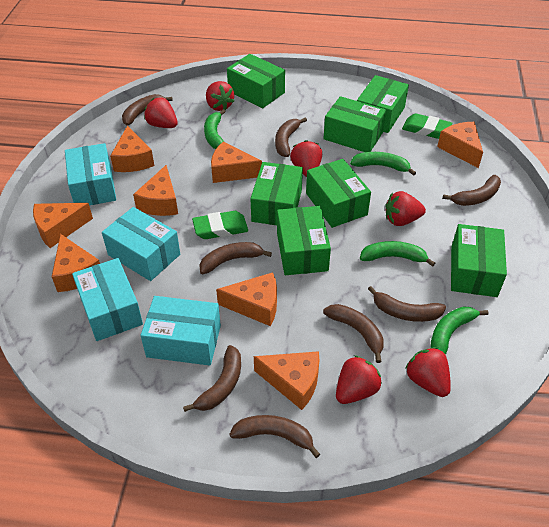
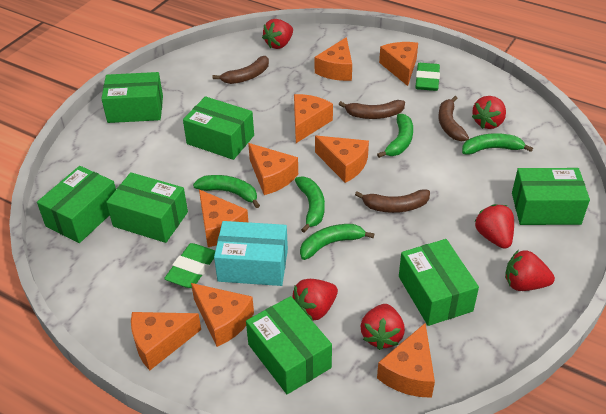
brown banana: 8 -> 4
green banana: 4 -> 5
orange cheese: 8 -> 9
turquoise box: 4 -> 1

